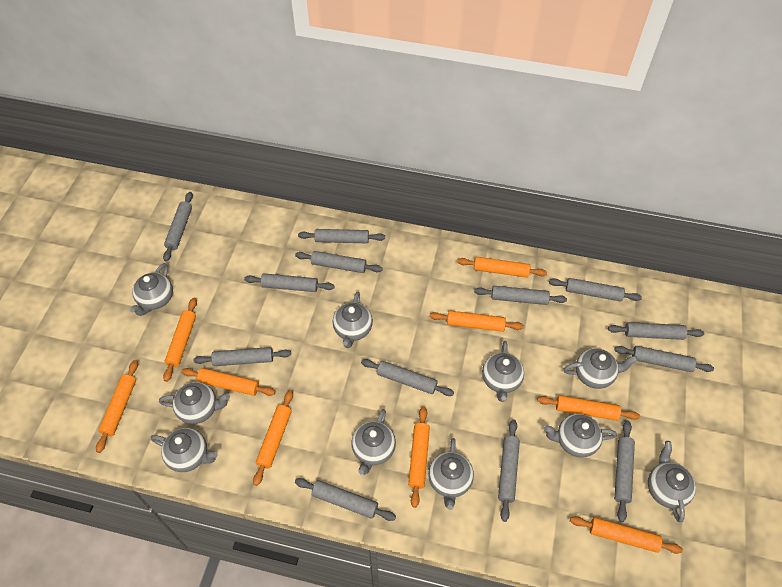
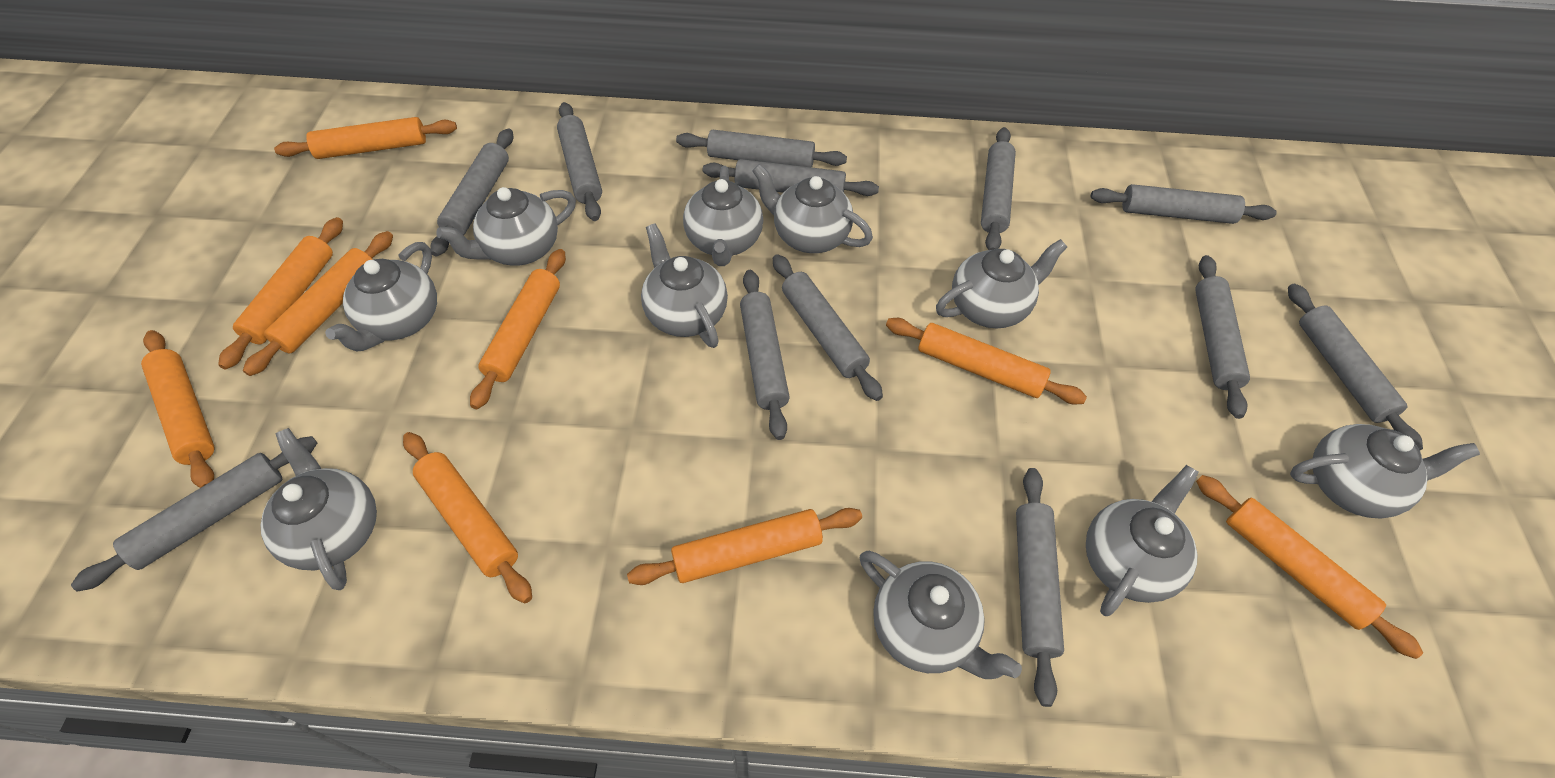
grey rolling pin: 13 -> 12

